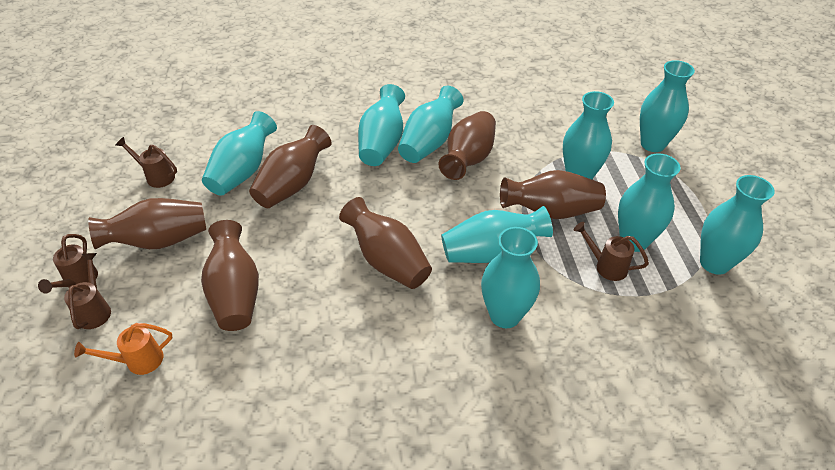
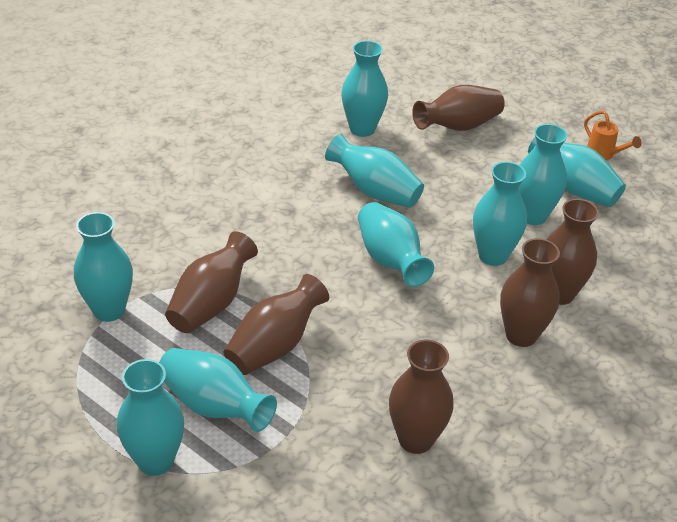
brown watering can: 4 -> 0

